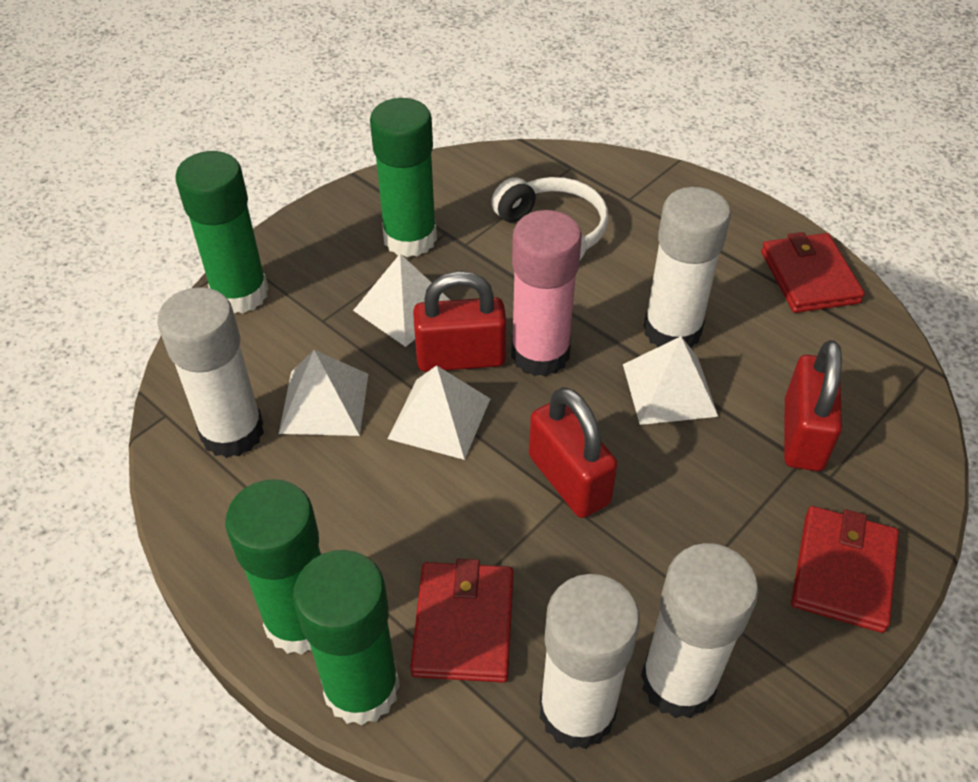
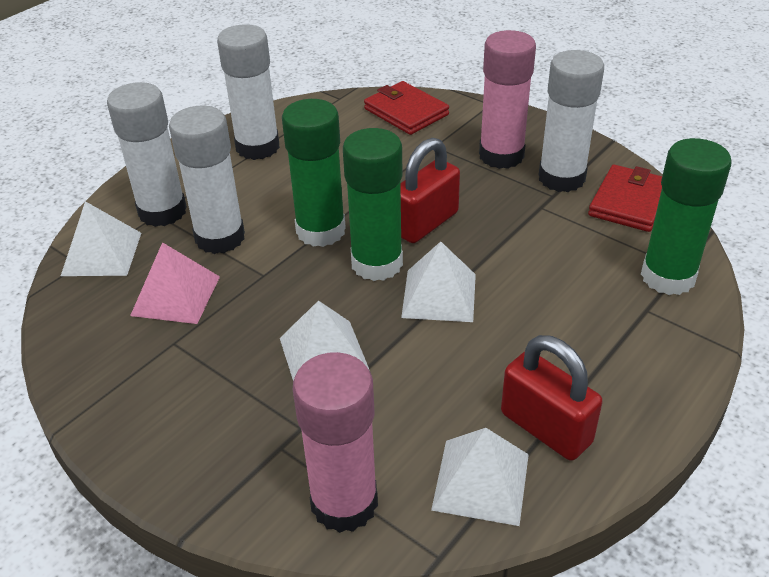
green glue stick: 4 -> 3
pink glue stick: 1 -> 2
pink pyramid: 0 -> 1
red padlock: 3 -> 2
red wallet: 3 -> 2
white headphones: 1 -> 0

